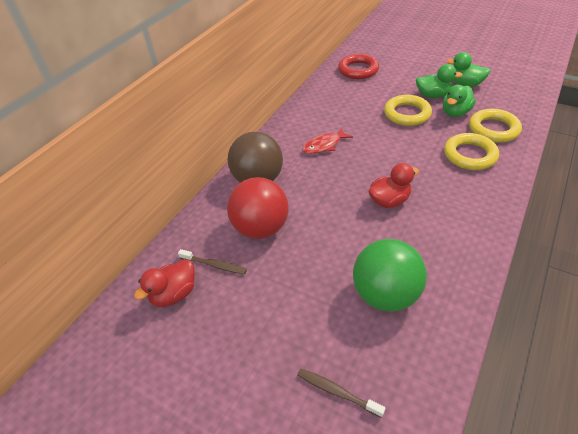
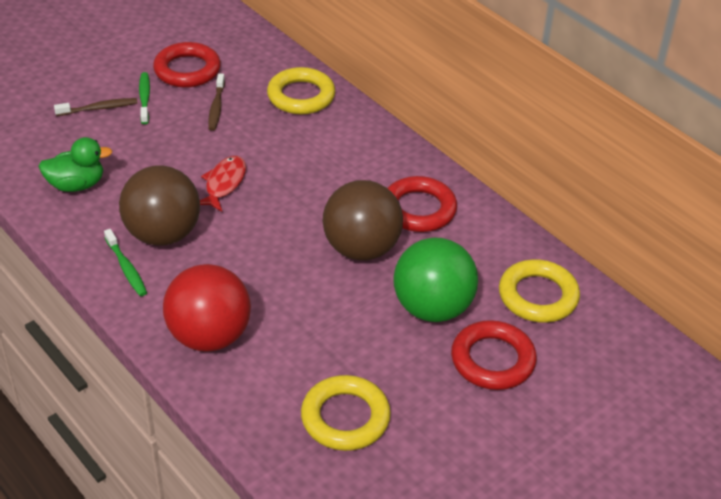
brown ball: 1 -> 2
green duck: 3 -> 1
green toothbrush: 0 -> 2
red duck: 2 -> 0
red ring: 1 -> 3

